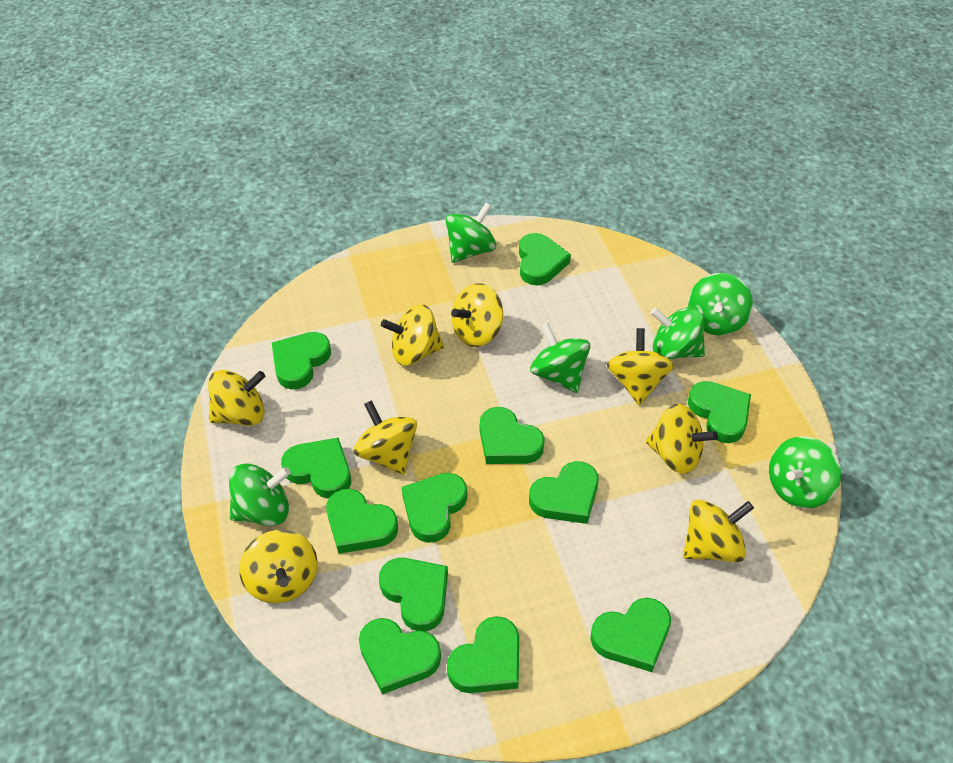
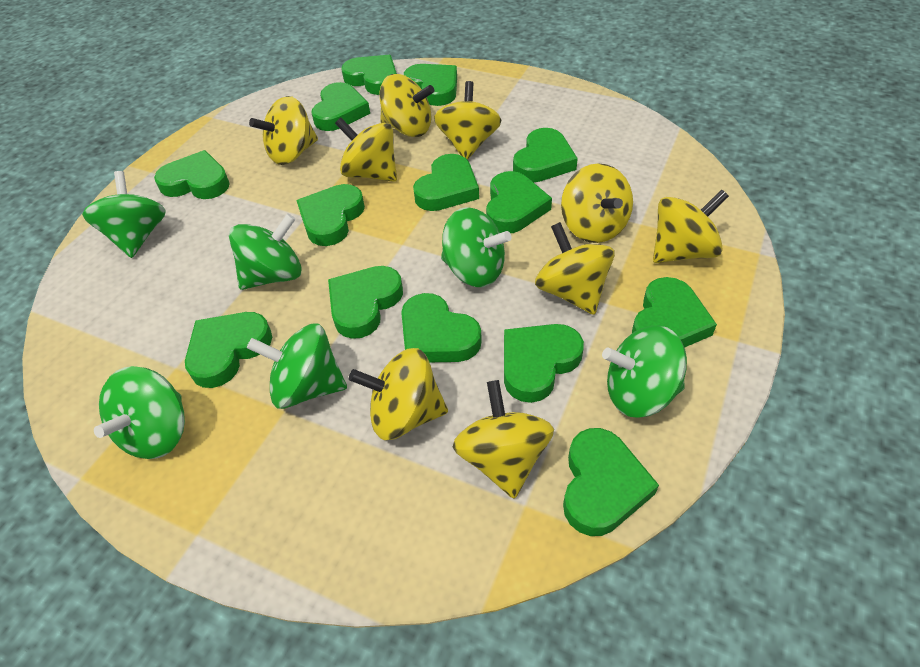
green heart: 12 -> 14
yellow spinning top: 8 -> 9

